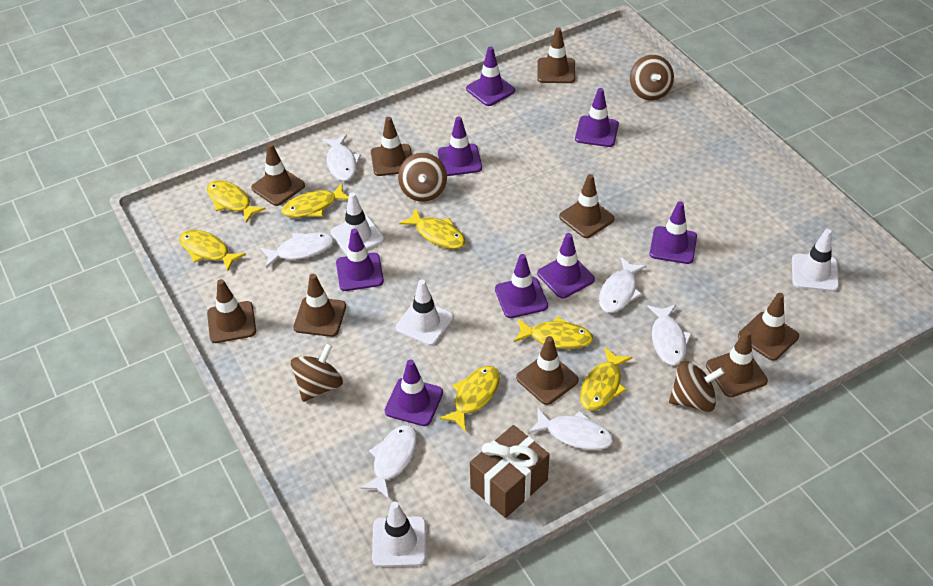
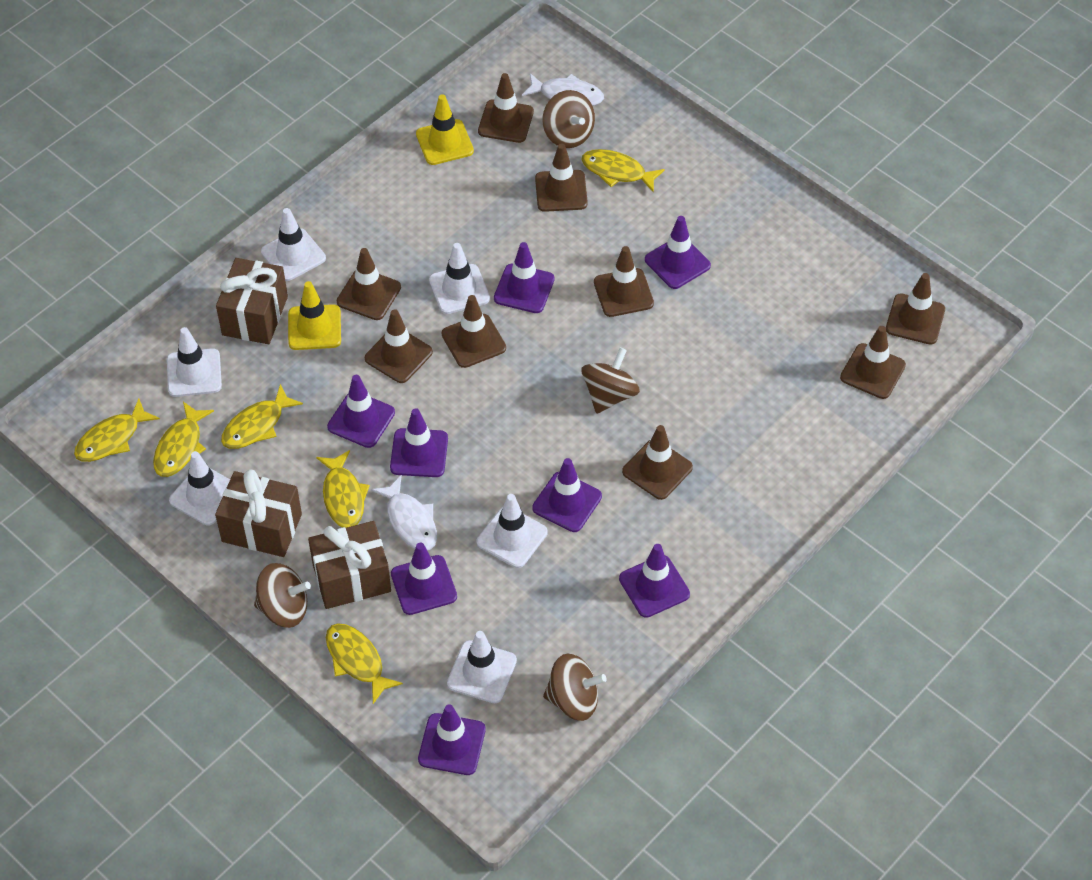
brown gift: 1 -> 3
white fish: 6 -> 2
white traffic cone: 4 -> 6
yellow fish: 7 -> 6
yellow traffic cone: 0 -> 2

